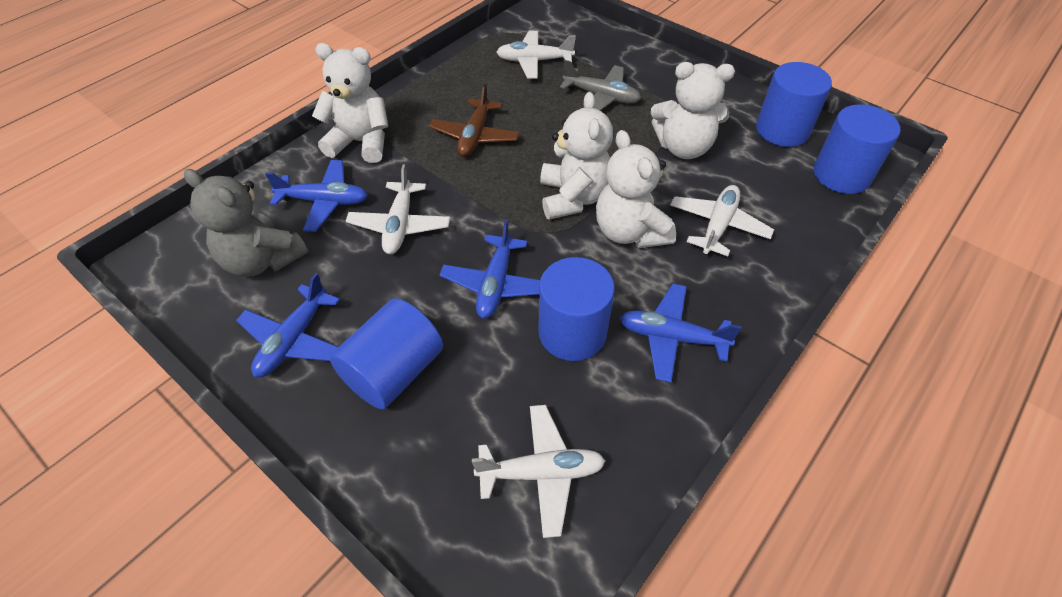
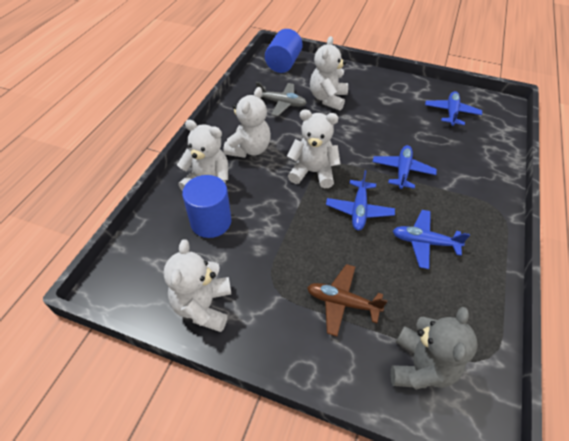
blue cylinder: 4 -> 2
white plane: 4 -> 0
white teddy bear: 4 -> 5

